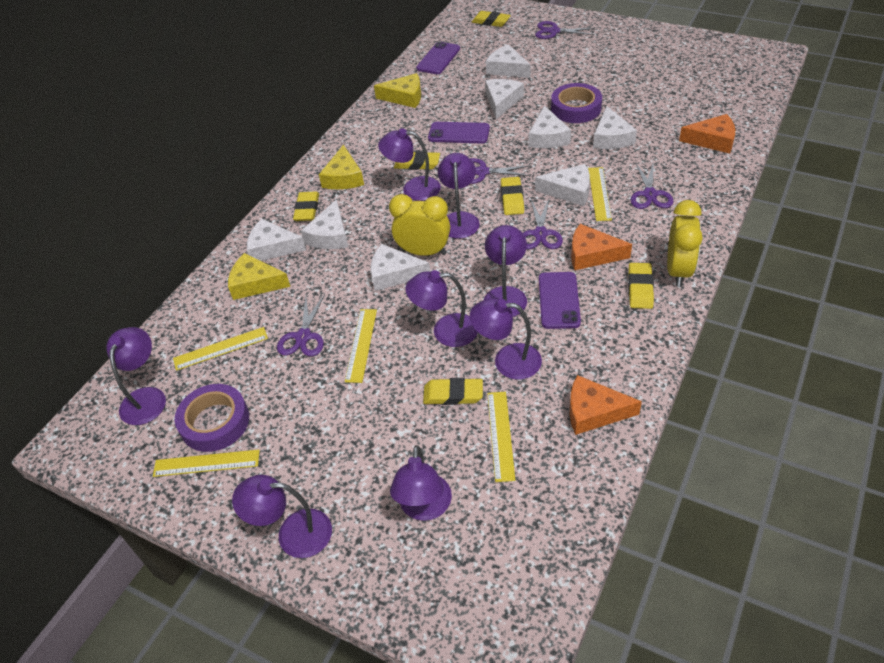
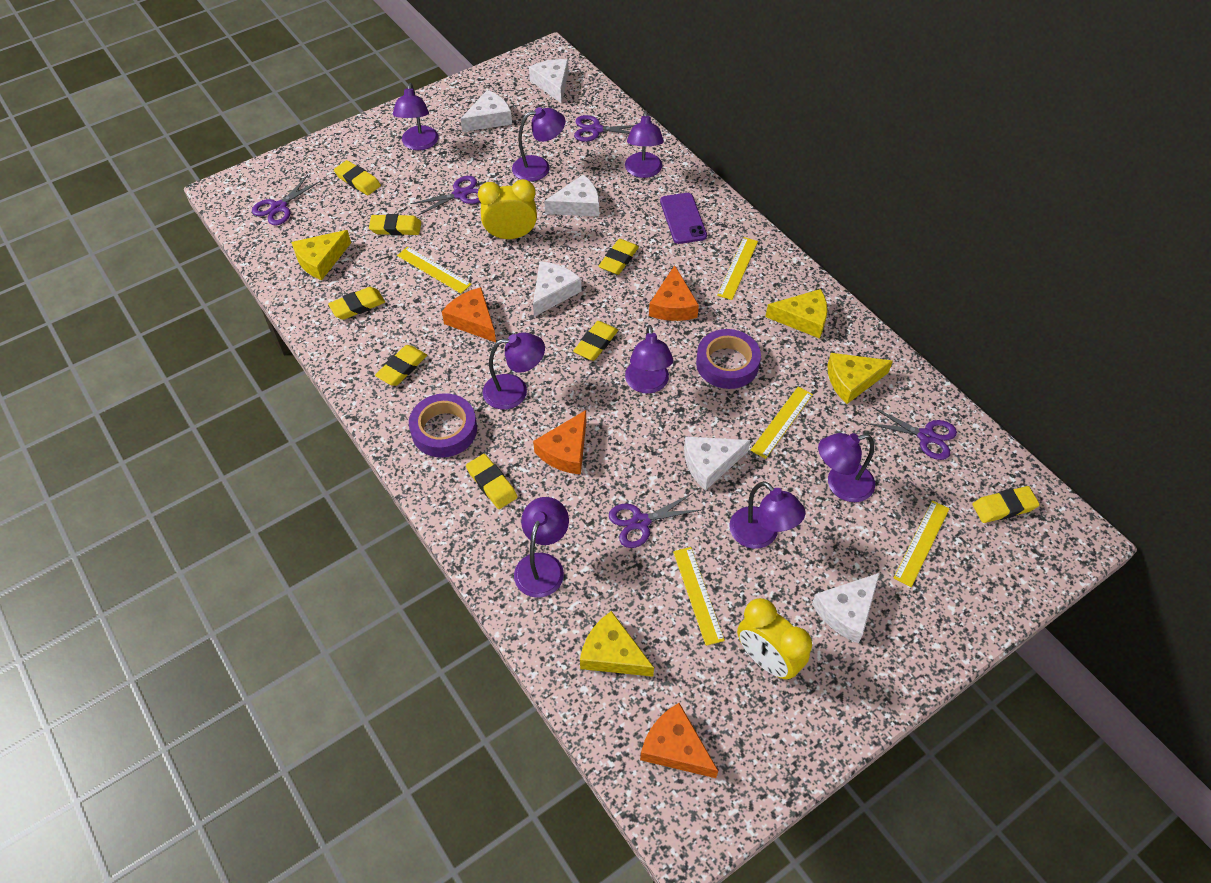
orange cheese: 3 -> 4
purple phone: 3 -> 1
white cheese: 8 -> 6
yellow cheese: 3 -> 4
yellow eraser: 6 -> 8

